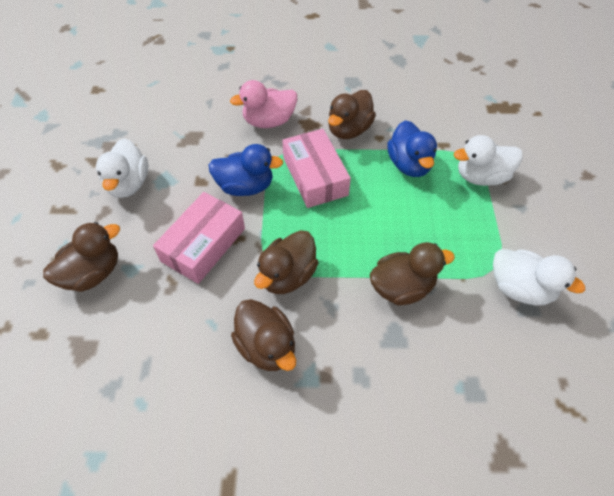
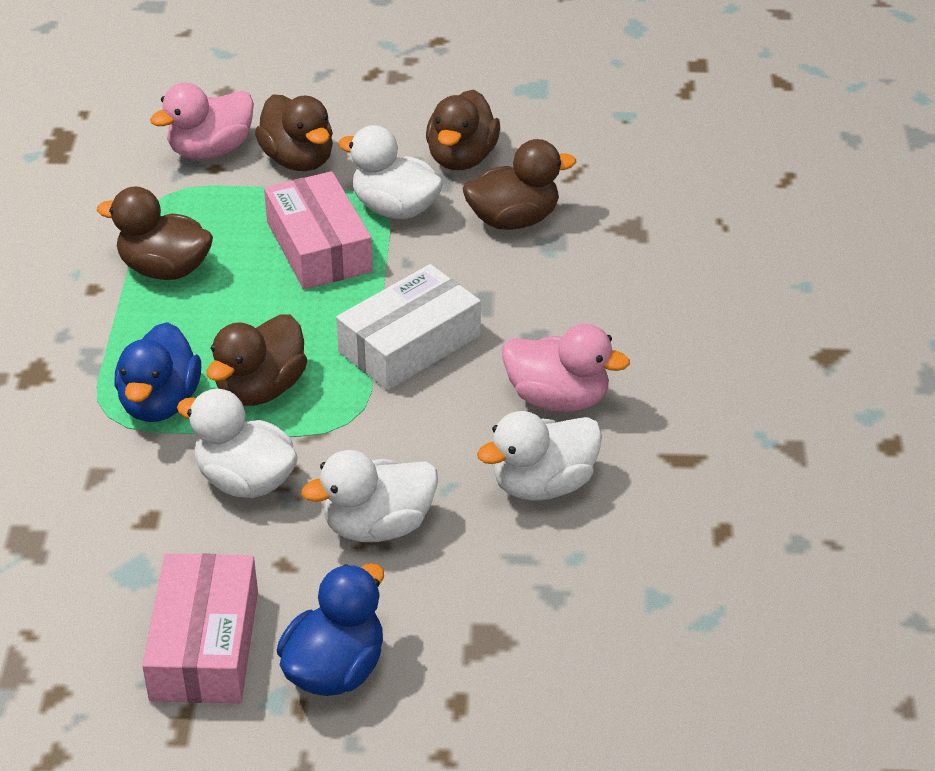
pink duck: 1 -> 2
white box: 0 -> 1
white duck: 3 -> 4

